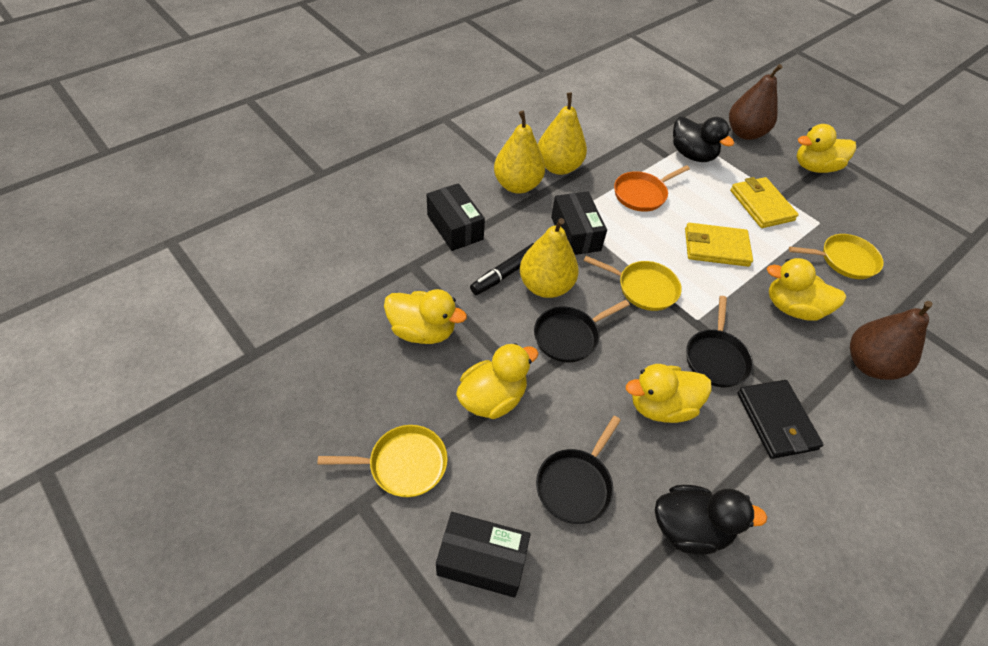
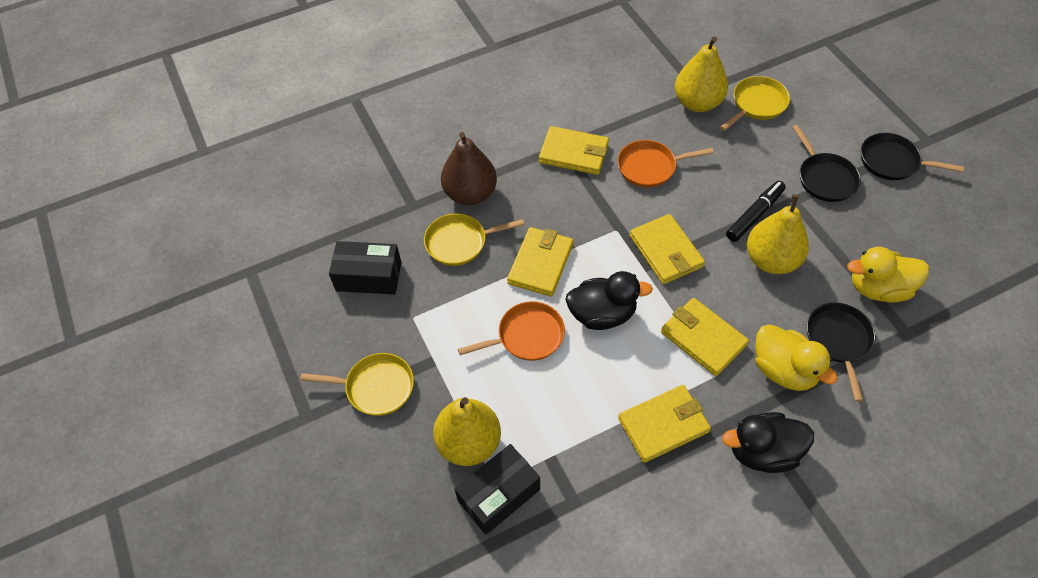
black box: 3 -> 2
black wallet: 1 -> 0
brown pear: 2 -> 1
orange pan: 1 -> 2
yellow duck: 5 -> 2
yellow wallet: 2 -> 5

